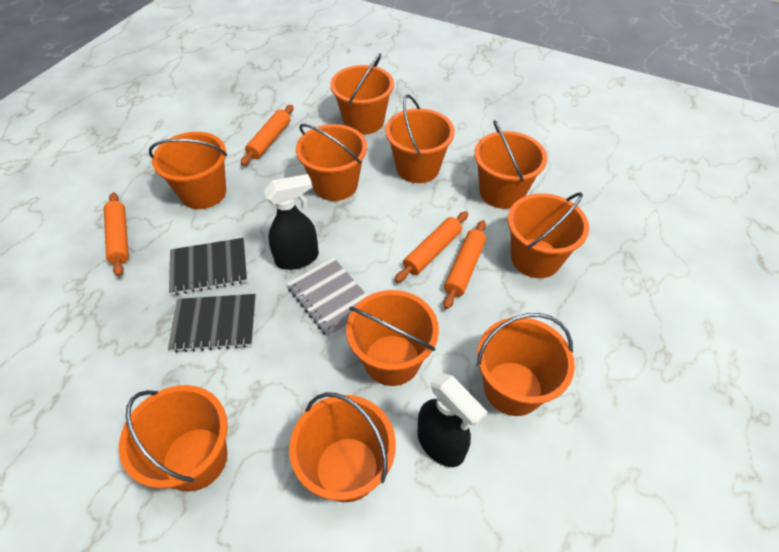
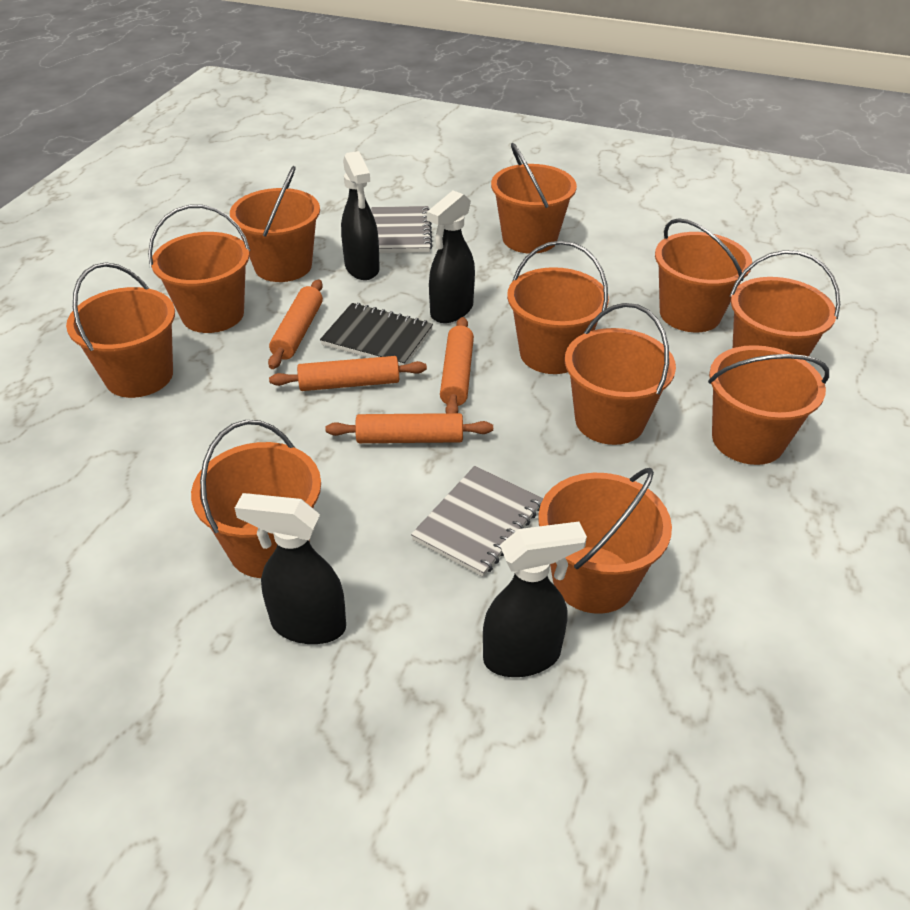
black notebook: 2 -> 1
black spray bottle: 2 -> 4
grey notebook: 1 -> 2
orange bucket: 10 -> 11

